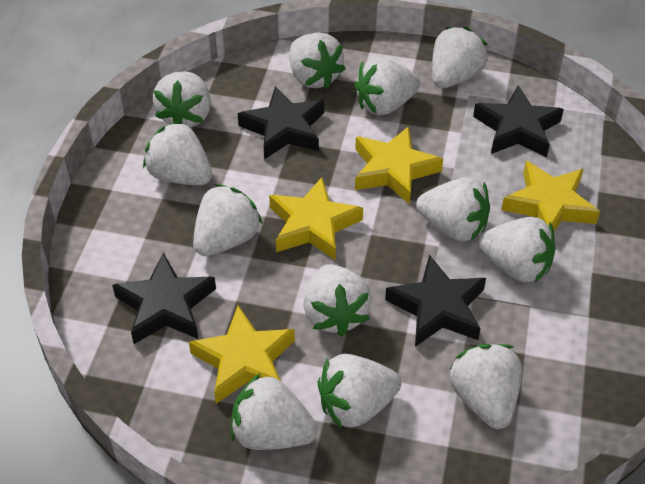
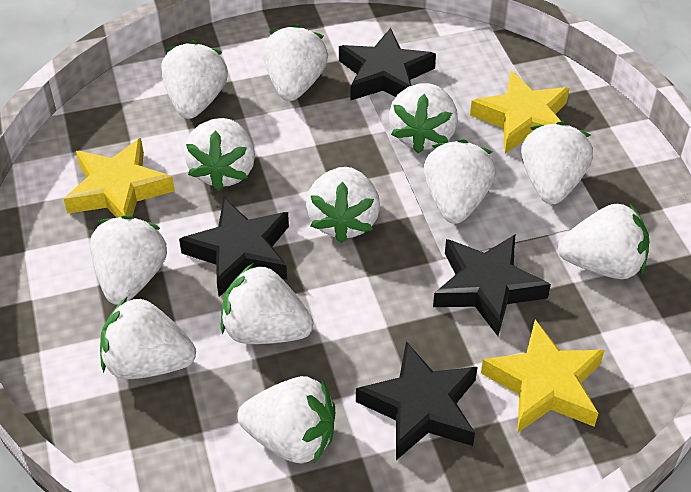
yellow star: 4 -> 3

